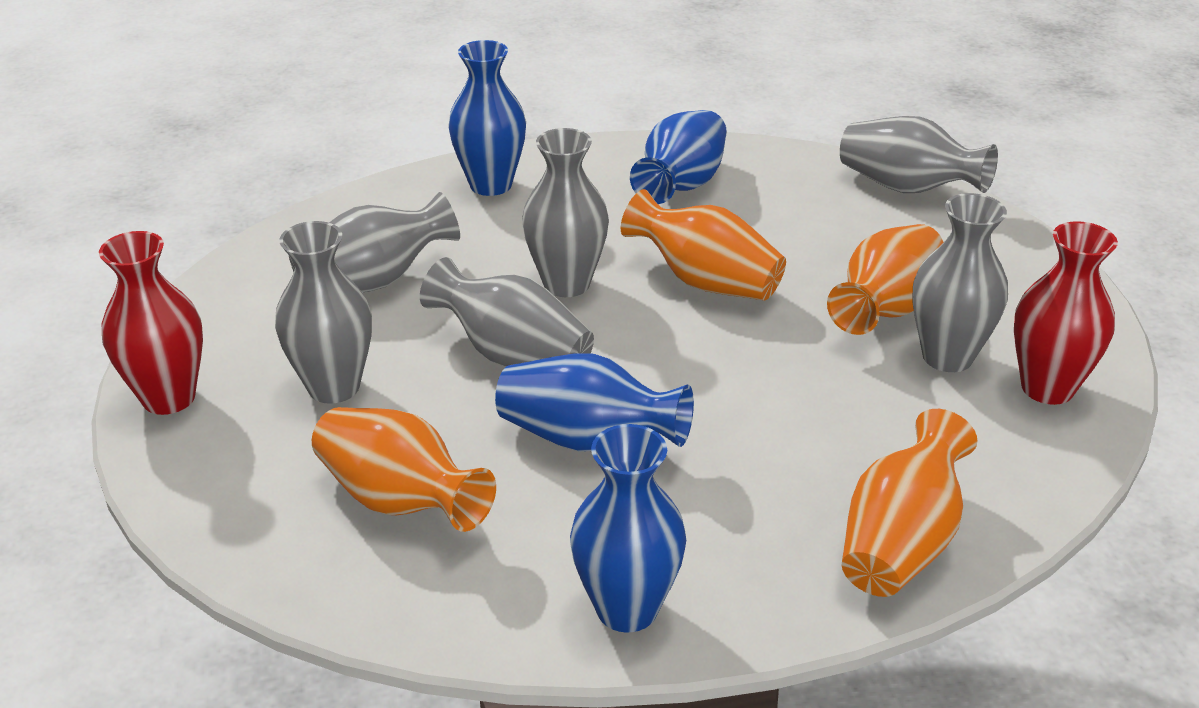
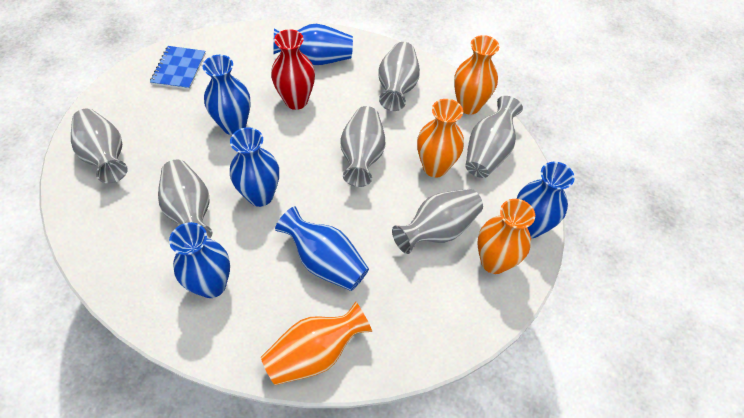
blue notebook: 0 -> 1
blue vase: 4 -> 6
red vase: 2 -> 1

